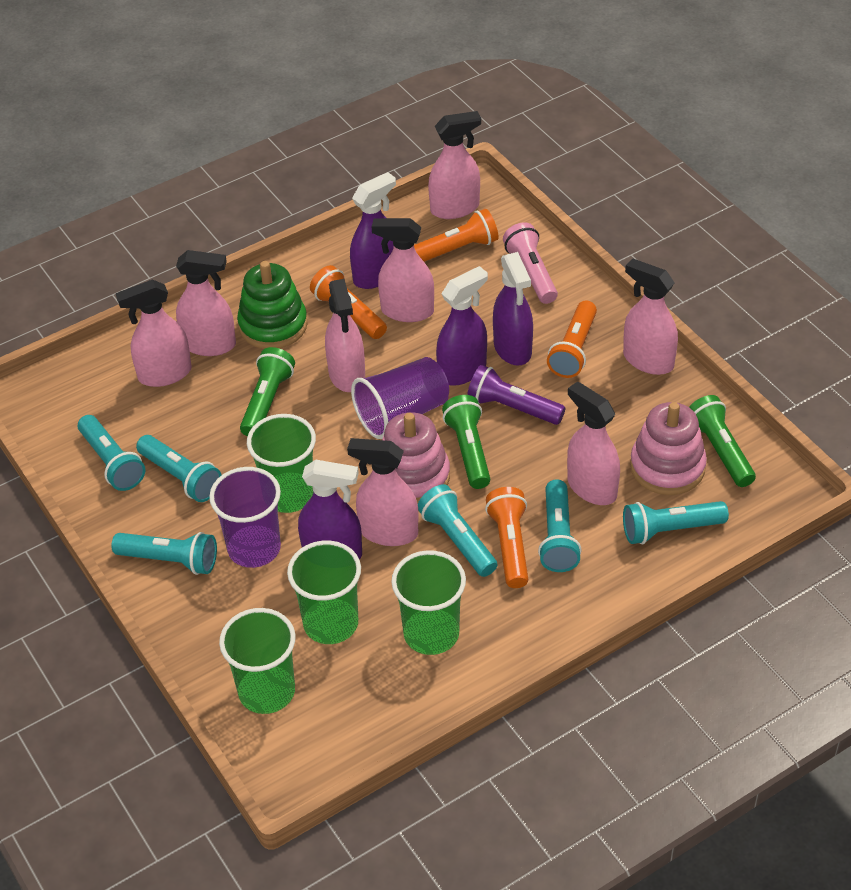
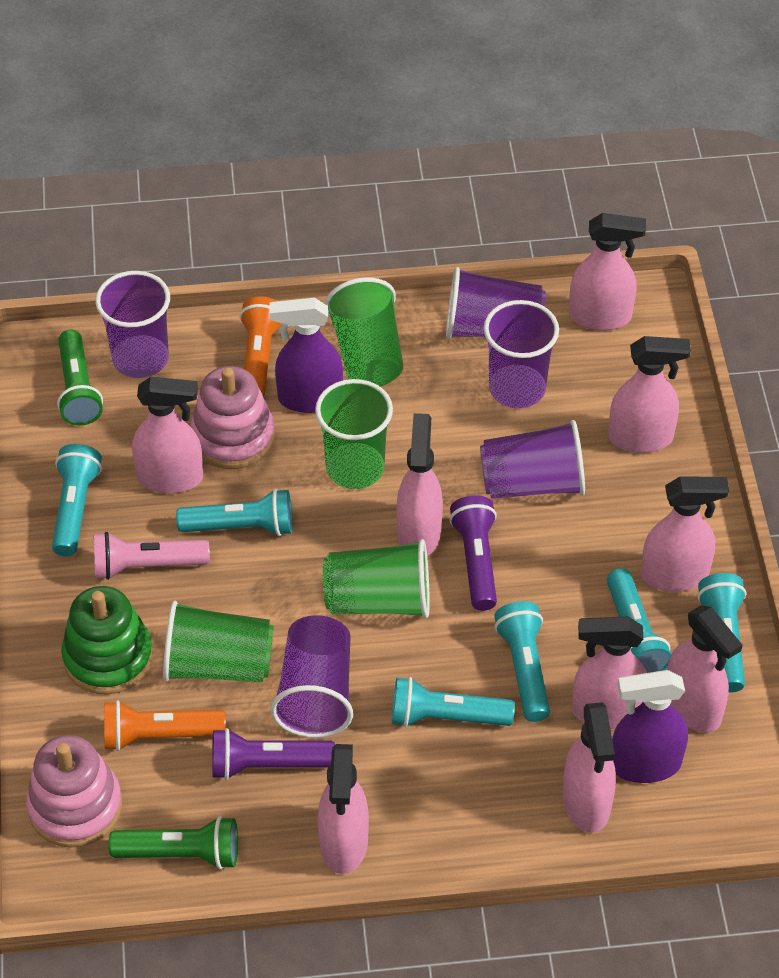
green flashlight: 3 -> 2
orange flashlight: 4 -> 2
pink spray bottle: 8 -> 9
purple cup: 2 -> 5
purple flashlight: 1 -> 2
purple spray bottle: 4 -> 2

